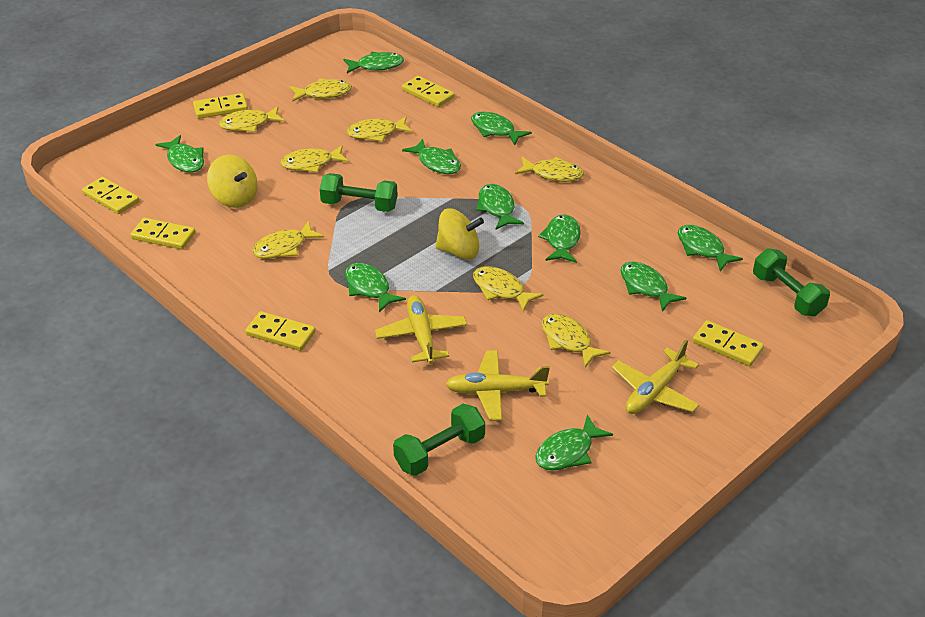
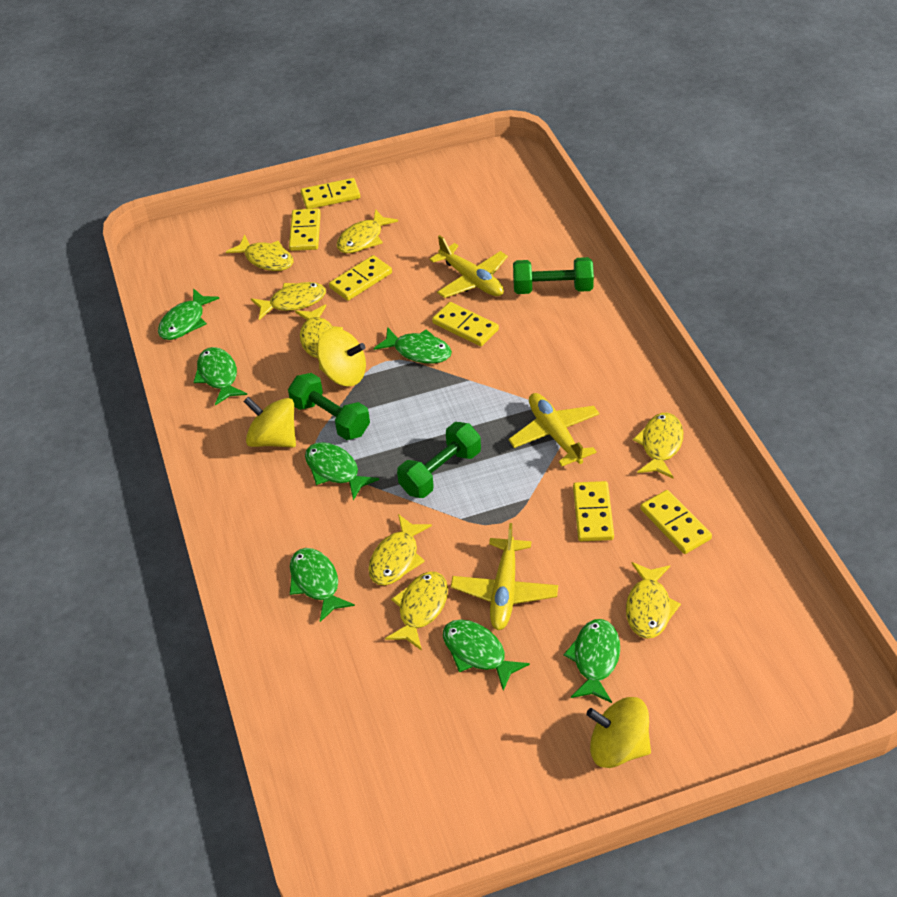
green fish: 10 -> 7
yellow spinning top: 2 -> 3

